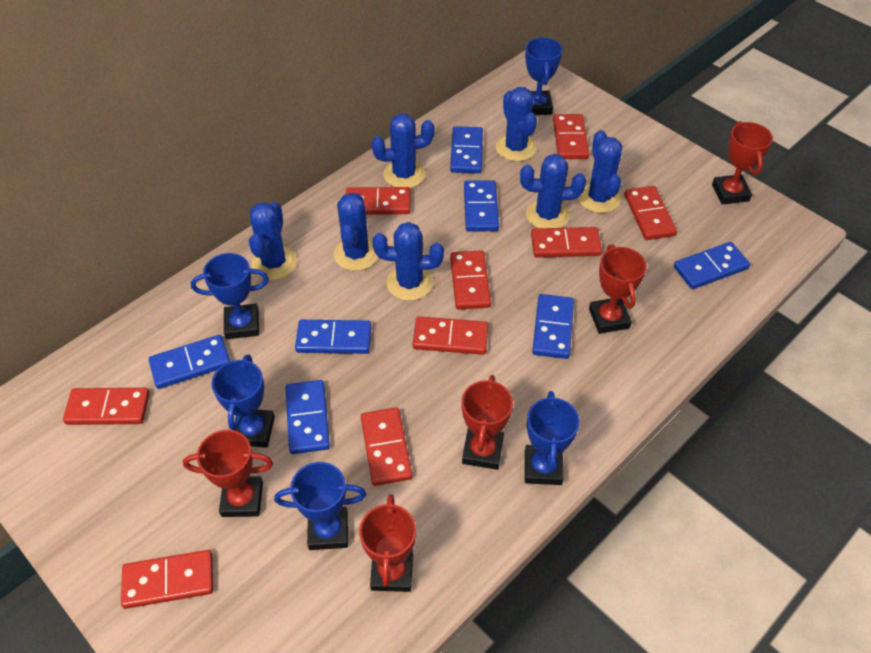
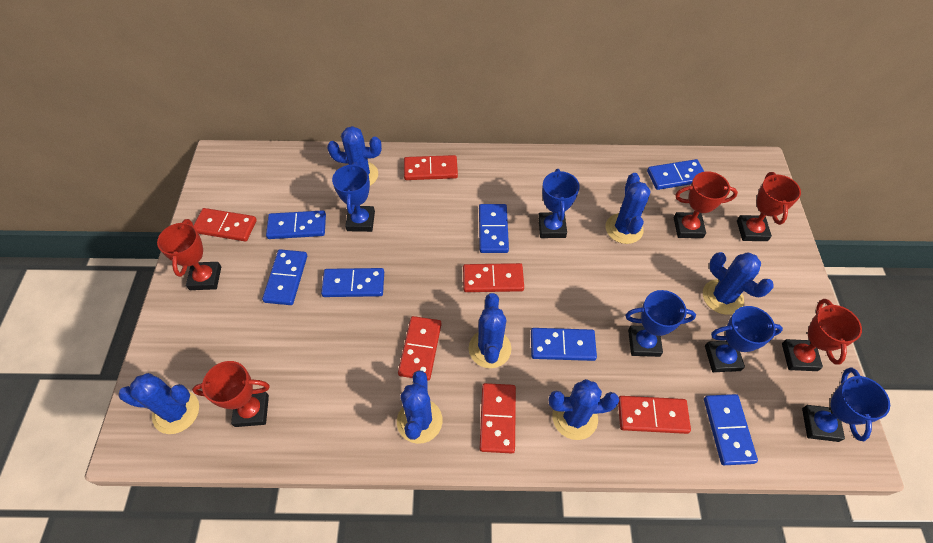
red domino: 9 -> 6

